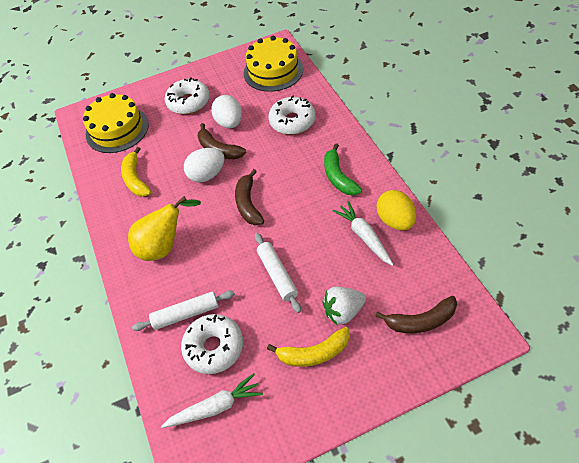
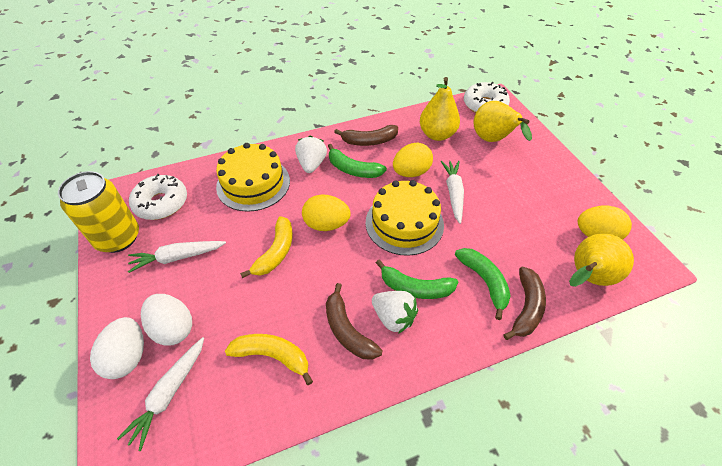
green banana: 1 -> 3
white carrot: 2 -> 3
white donut: 3 -> 2
white rolling pin: 2 -> 0
white strawberry: 1 -> 2
yellow can: 0 -> 1
yellow egg: 1 -> 3
yellow pear: 1 -> 3

